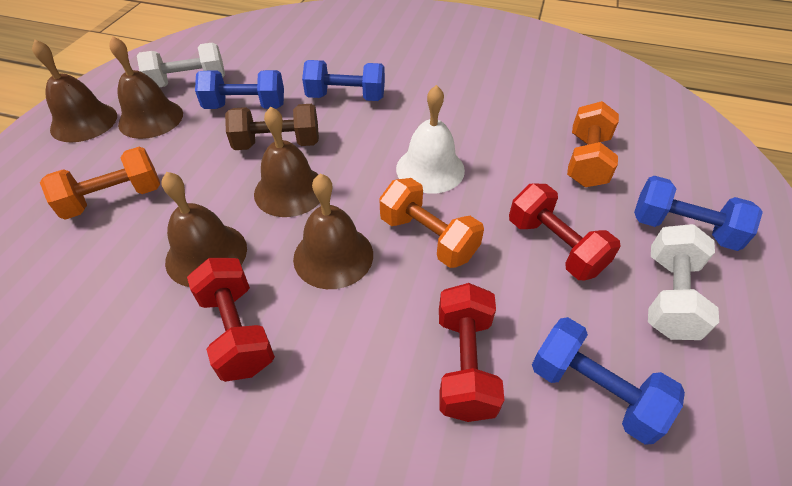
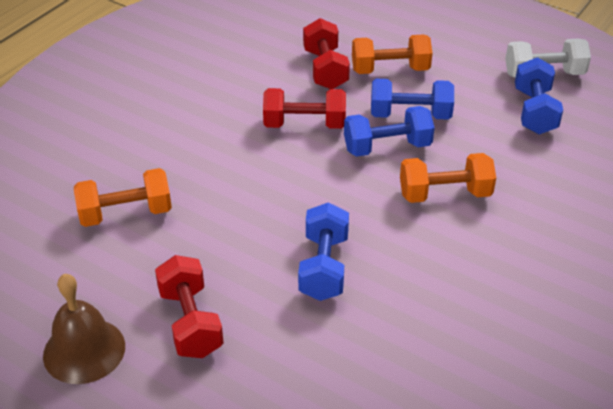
brown bell: 5 -> 1
brown dumbbell: 1 -> 0
white bell: 1 -> 0
white dumbbell: 2 -> 1

